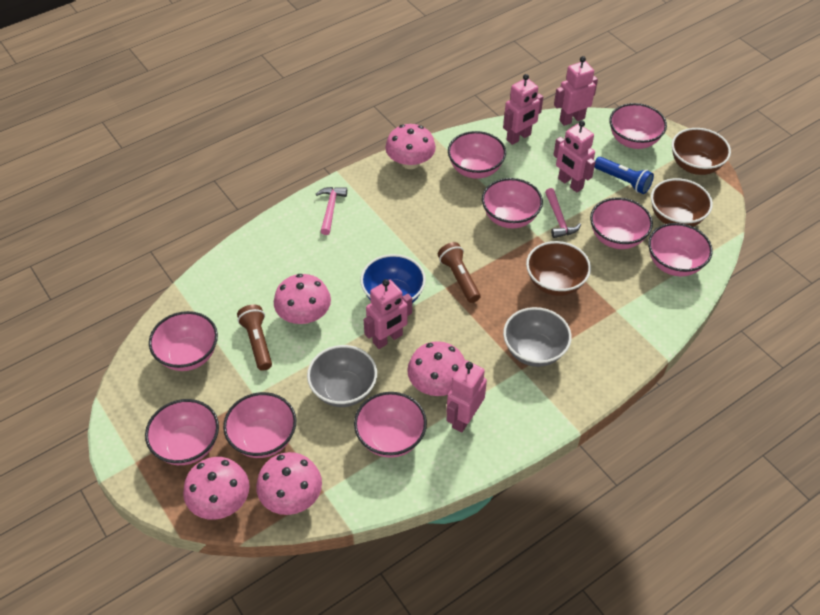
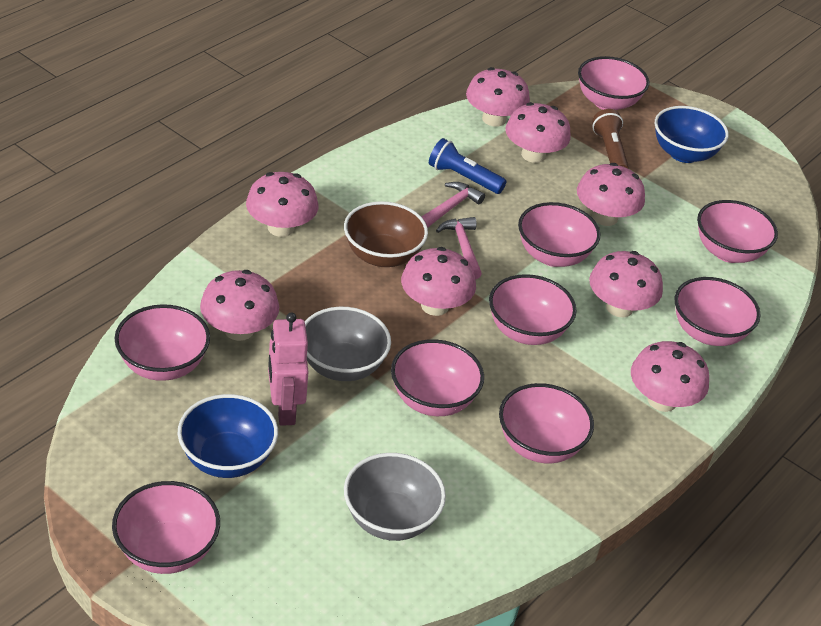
blue bowl: 1 -> 2
brown bowl: 3 -> 1
brown flashlight: 2 -> 1
pink mushroom: 5 -> 8
pink robot: 5 -> 1

